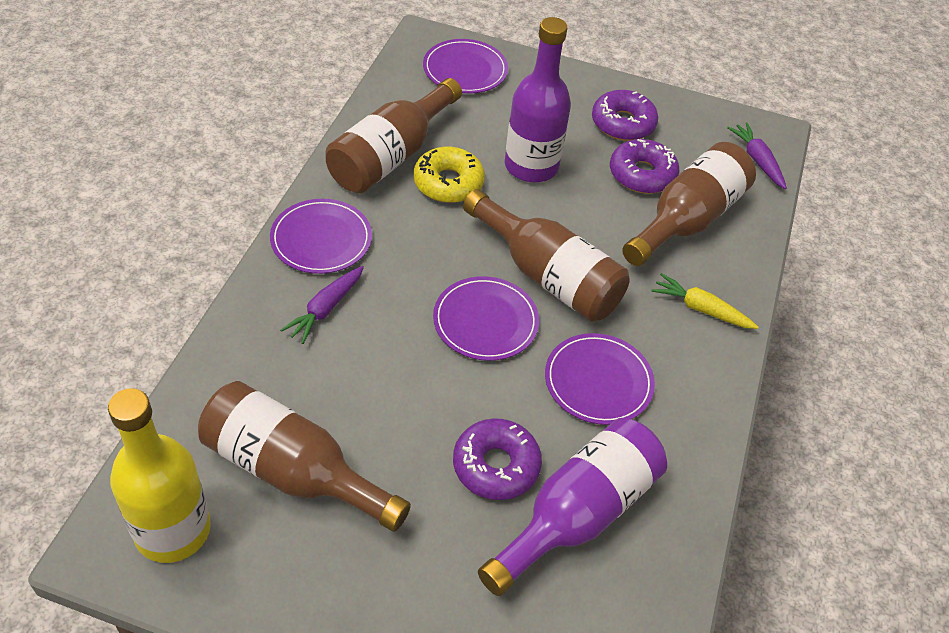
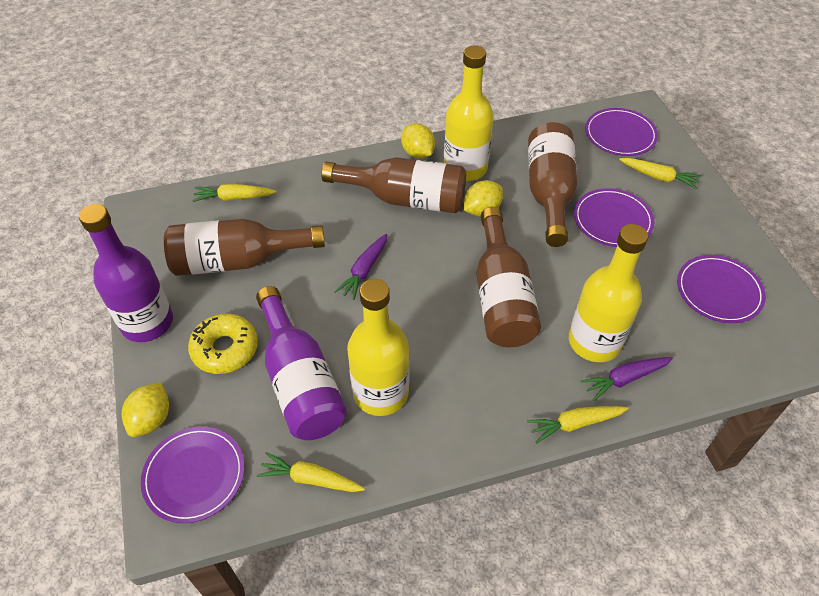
purple donut: 3 -> 0
yellow bottle: 1 -> 3
yellow carrot: 1 -> 4
yellow lemon: 0 -> 3

